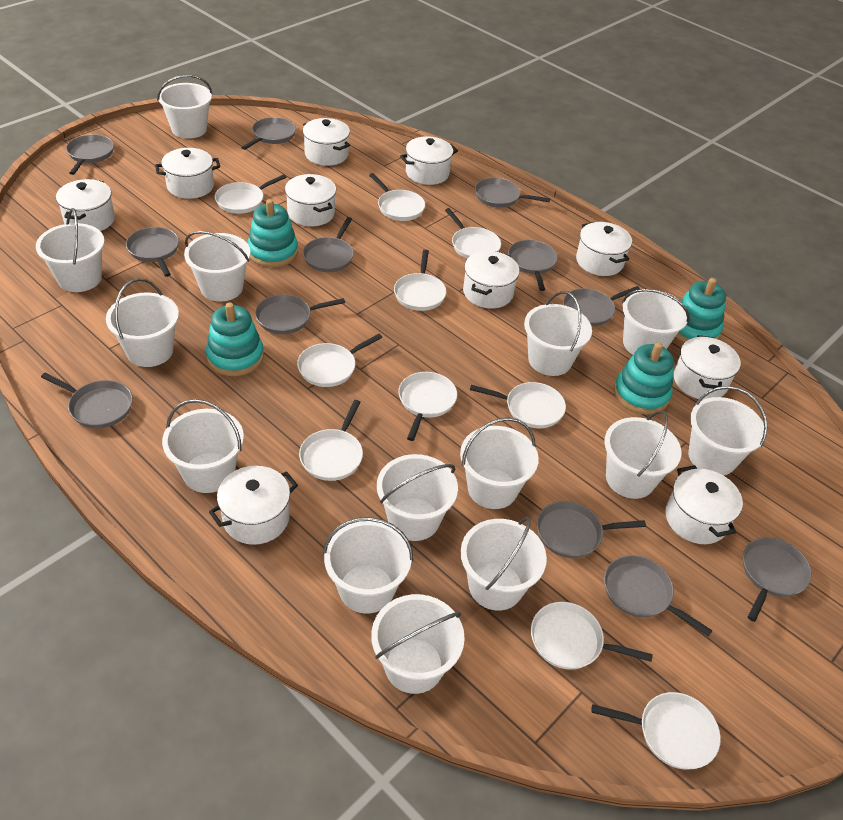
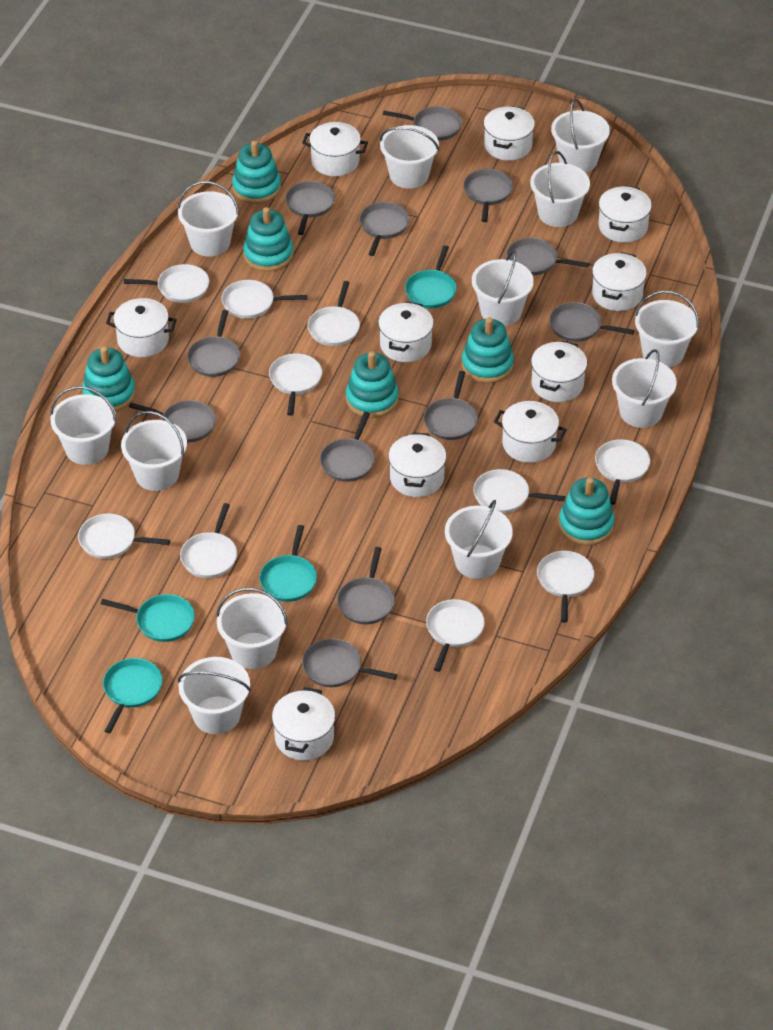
turquoise pan: 0 -> 4
turquoise stacking toy: 4 -> 6
white bucket: 14 -> 12

